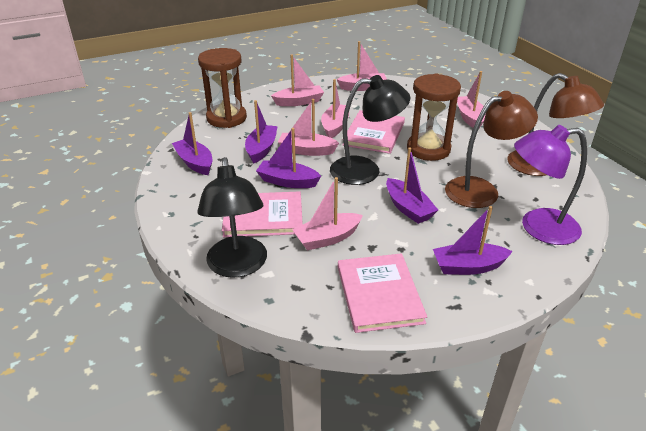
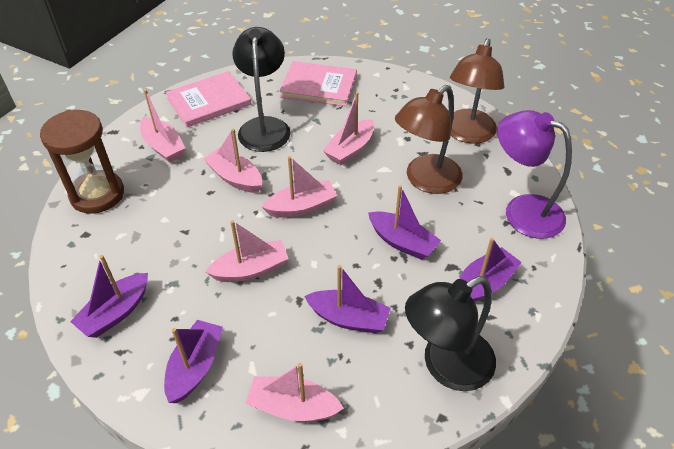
brown hourglass: 2 -> 1
pink book: 3 -> 2

